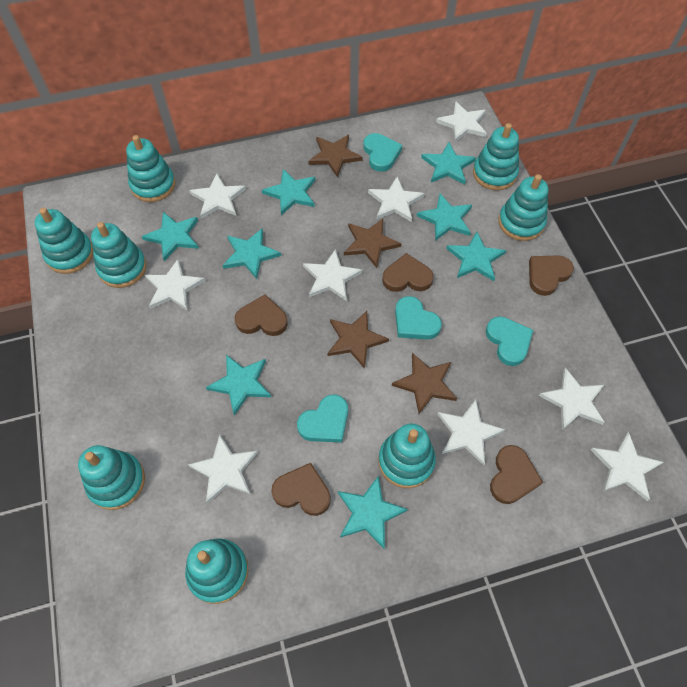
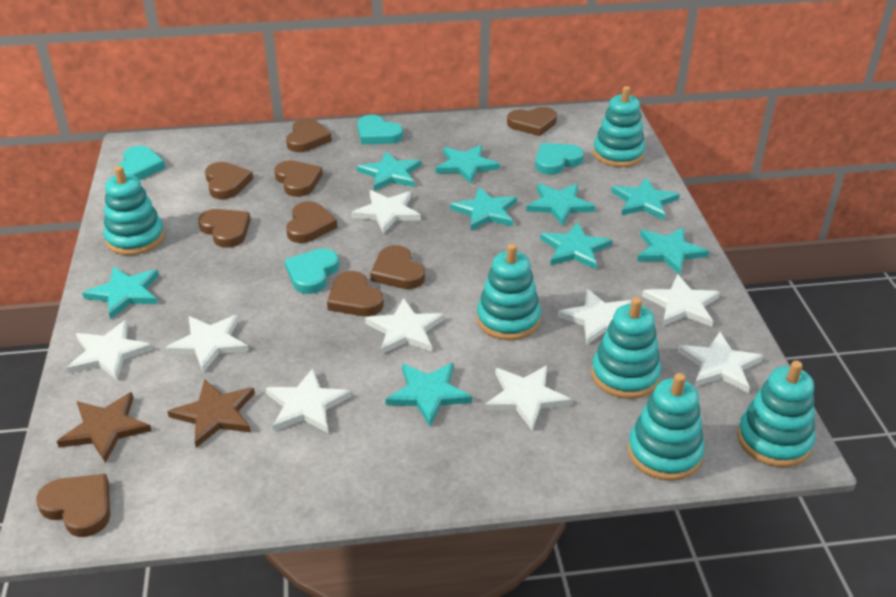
brown heart: 5 -> 9
brown star: 4 -> 2
turquoise stacking toy: 8 -> 6
turquoise star: 8 -> 9

